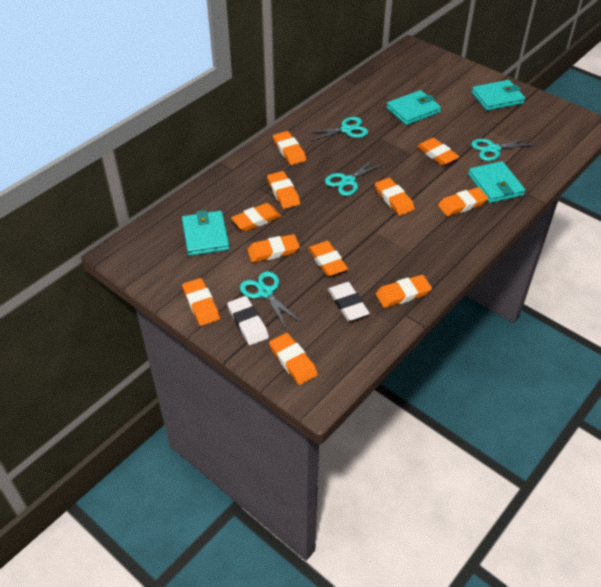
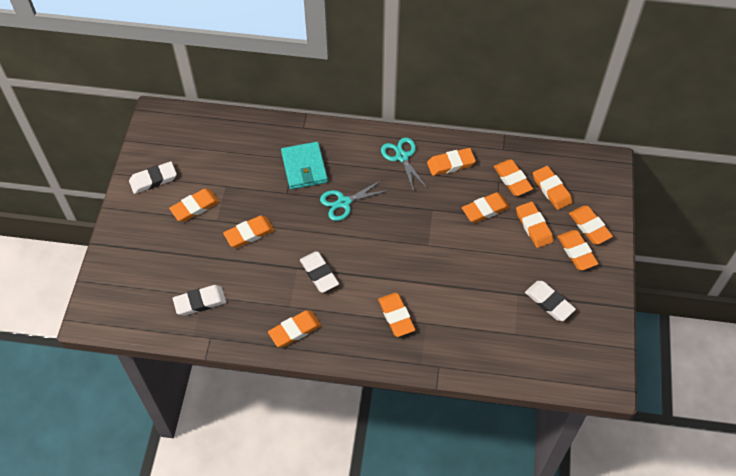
turquoise scissors: 4 -> 2
turquoise wallet: 4 -> 1
white eraser: 2 -> 4

